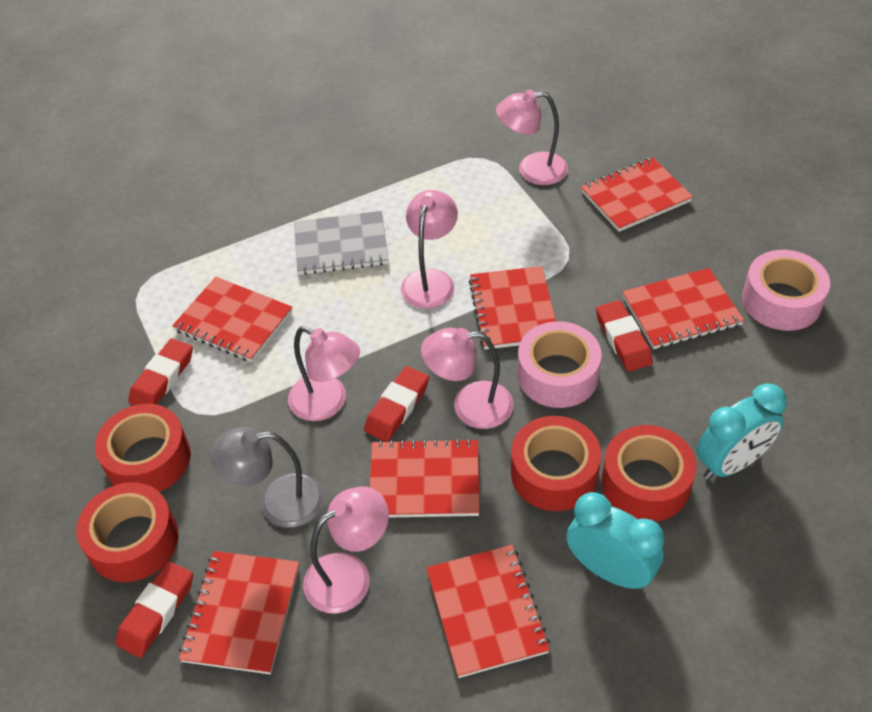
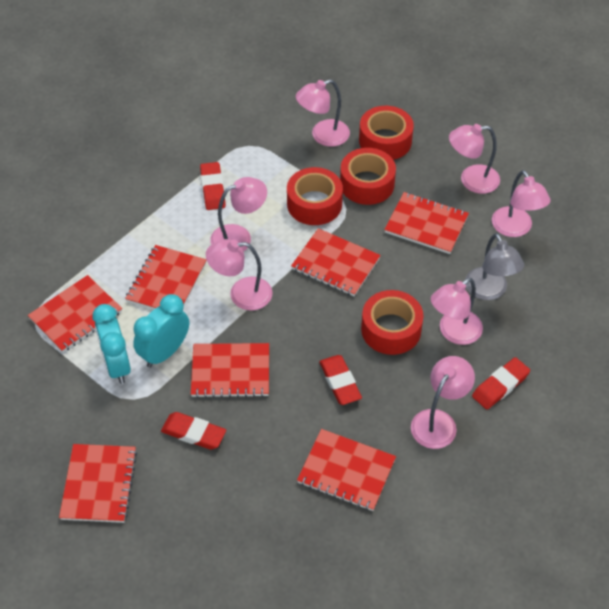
grey notebook: 1 -> 0
pink lamp: 5 -> 7
pink tape: 2 -> 0

